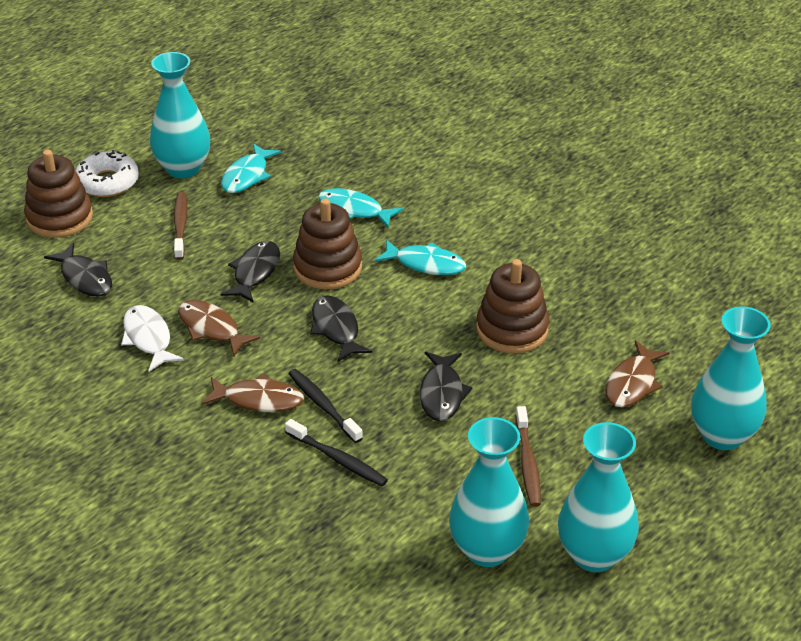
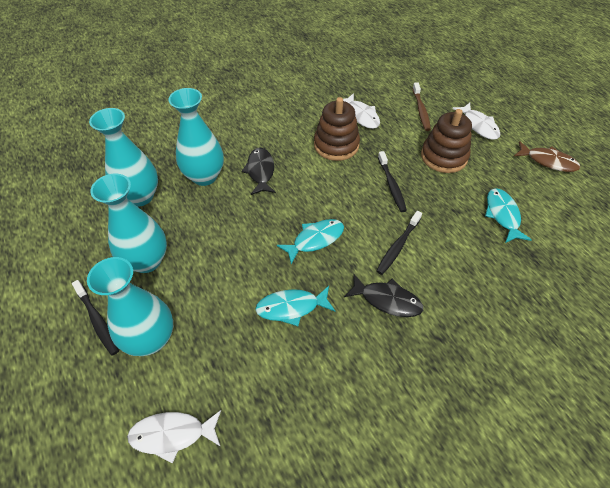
black fish: 4 -> 2
black toothbrush: 2 -> 3
brown fish: 3 -> 1
brown stacking toy: 3 -> 2
brown toothbrush: 2 -> 1
white donut: 1 -> 0
white fish: 1 -> 3

